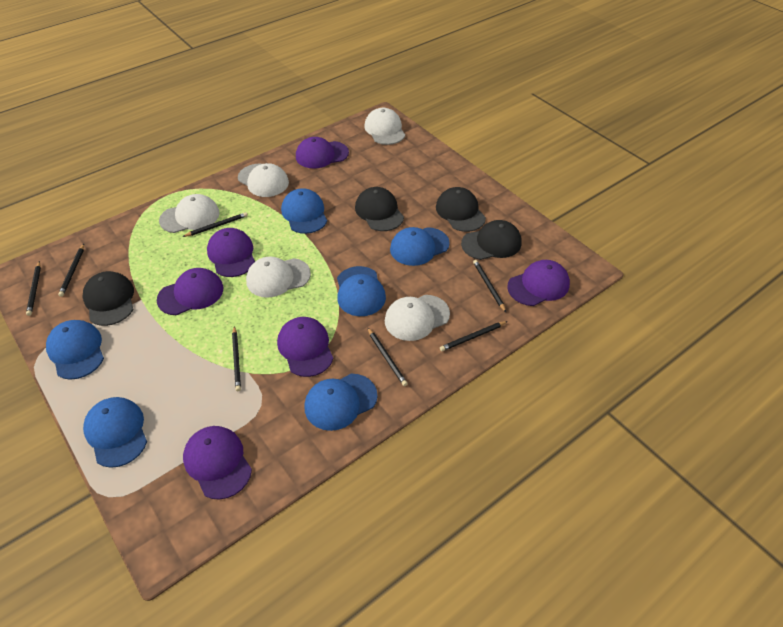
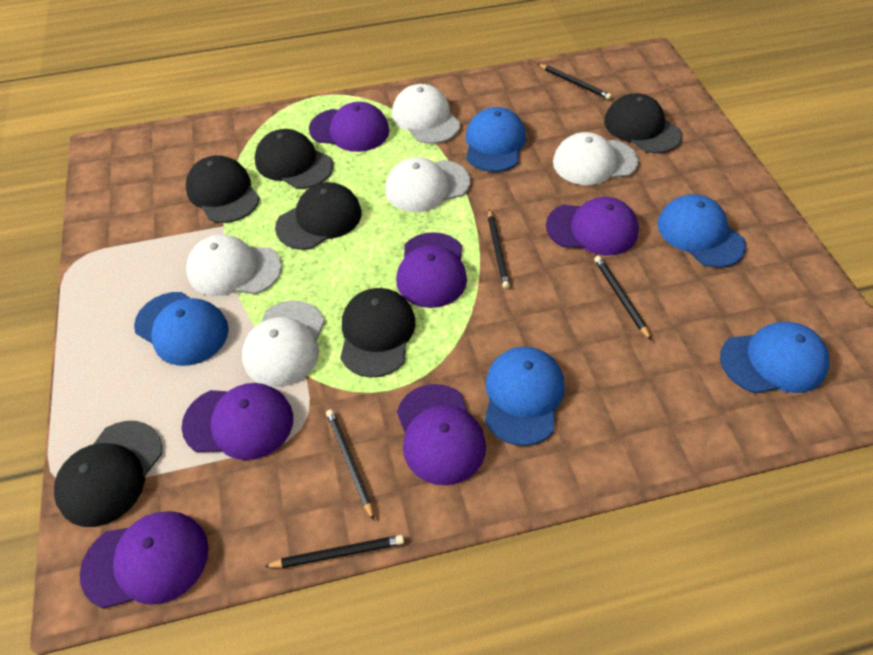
black cap: 4 -> 6
black pencil: 7 -> 5
blue cap: 6 -> 5

